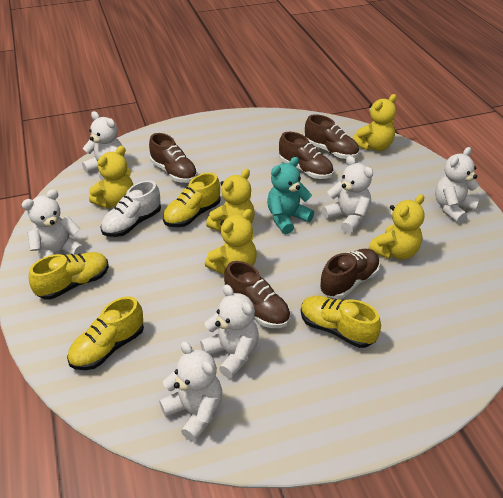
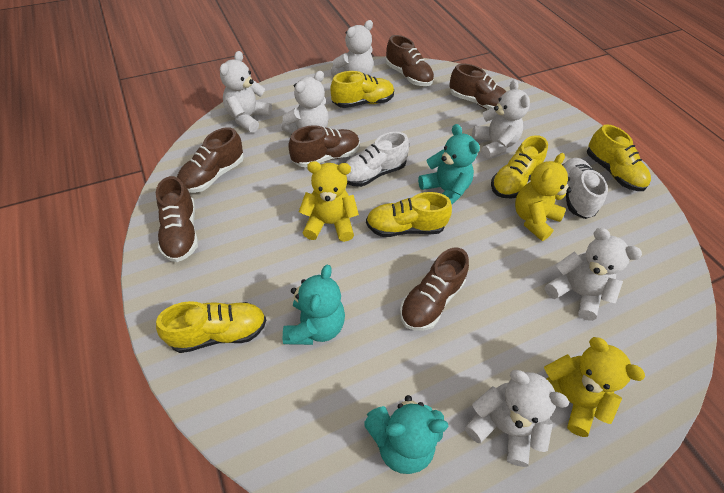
brown shoe: 5 -> 6
turquoise teddy bear: 1 -> 3
white shoe: 1 -> 2
yellow shoe: 4 -> 5
yellow teddy bear: 5 -> 3

